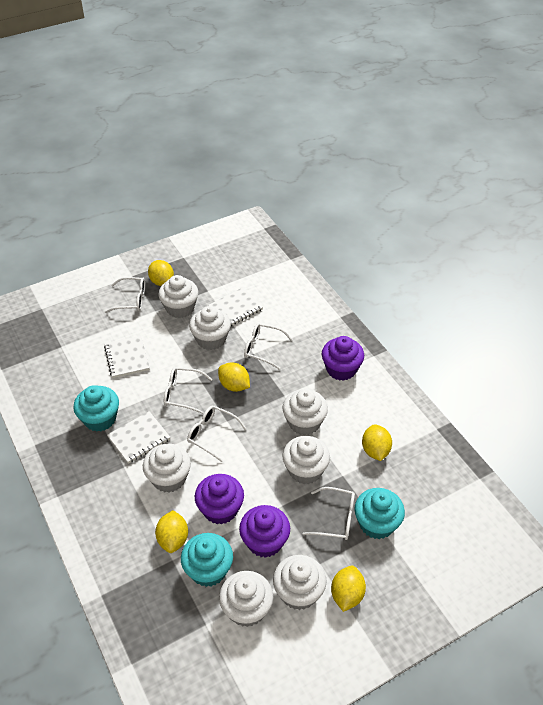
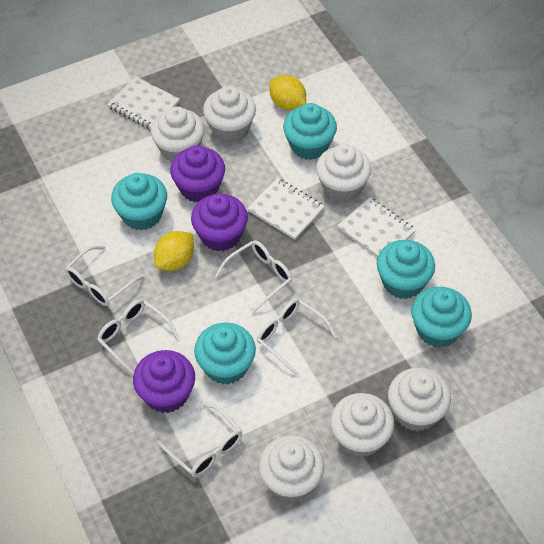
turquoise cupcake: 3 -> 5
white cupcake: 7 -> 6
yellow lemon: 5 -> 2

